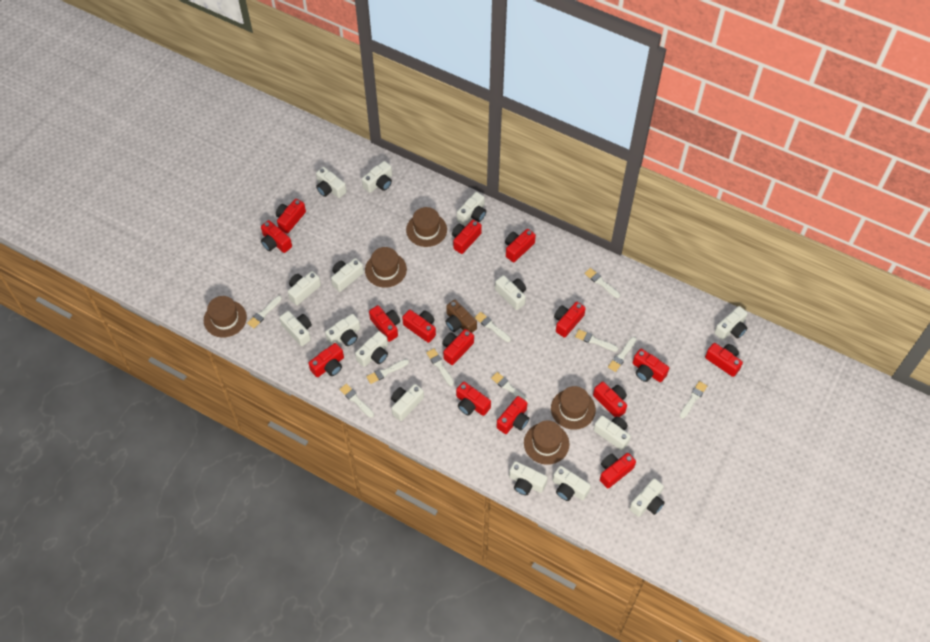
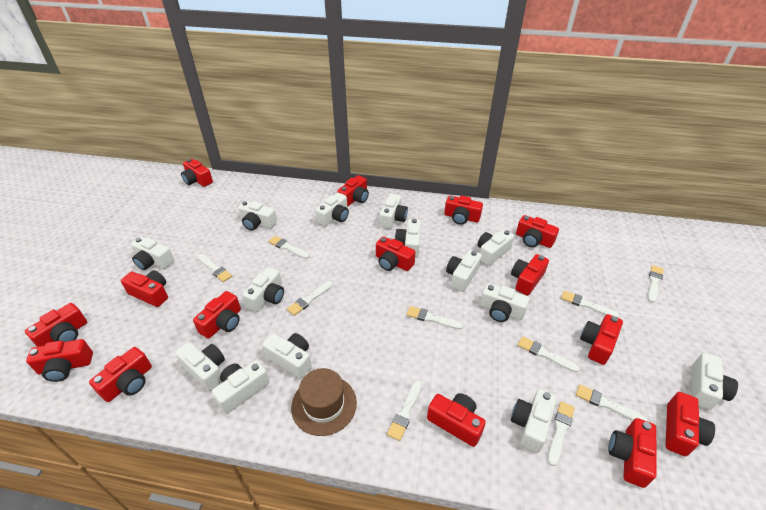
brown camera: 1 -> 0
brown hat: 5 -> 1
white camera: 15 -> 14

